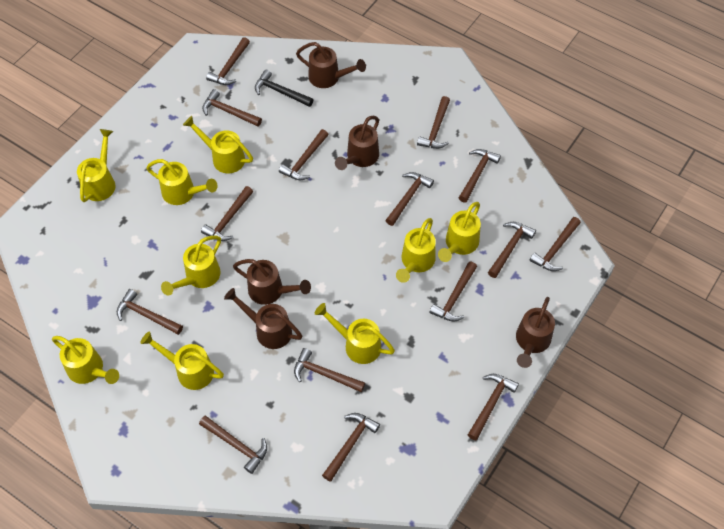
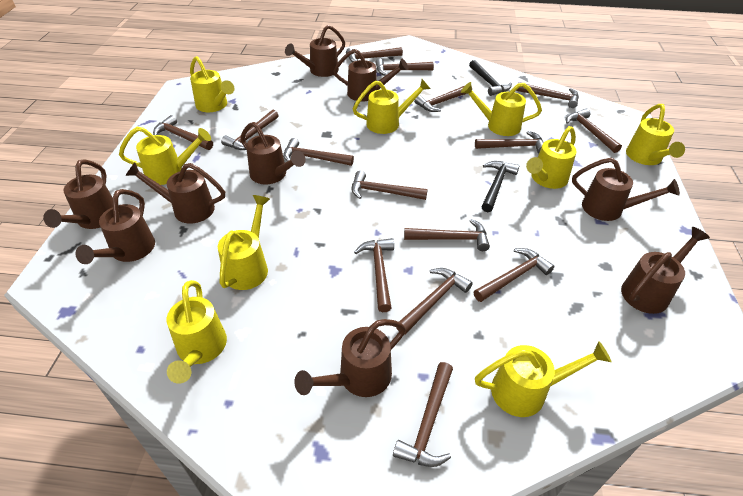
black hammer: 1 -> 2
brown watering can: 5 -> 9

